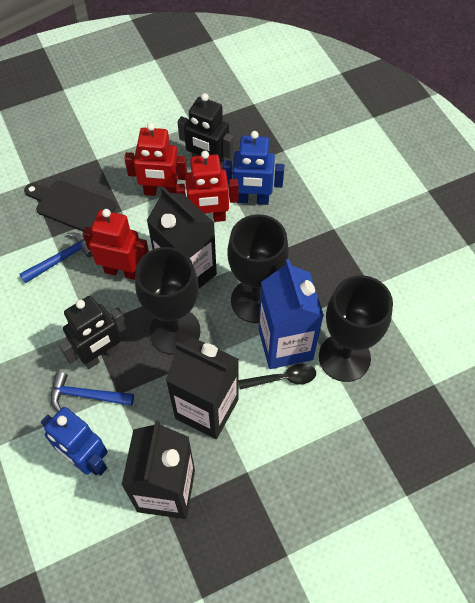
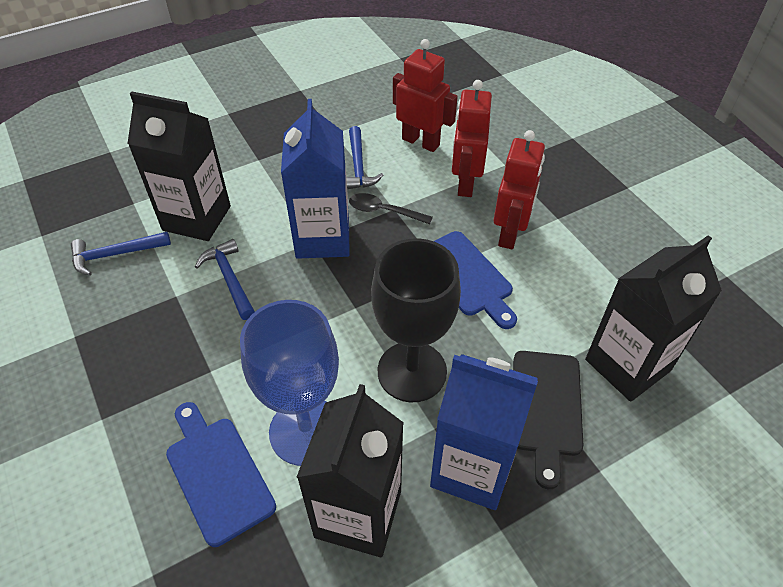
black goblet: 3 -> 1
black robot: 2 -> 0
blue carton: 1 -> 2
blue cutting board: 0 -> 2
blue goblet: 0 -> 1
blue hammer: 2 -> 3
blue robot: 2 -> 0

